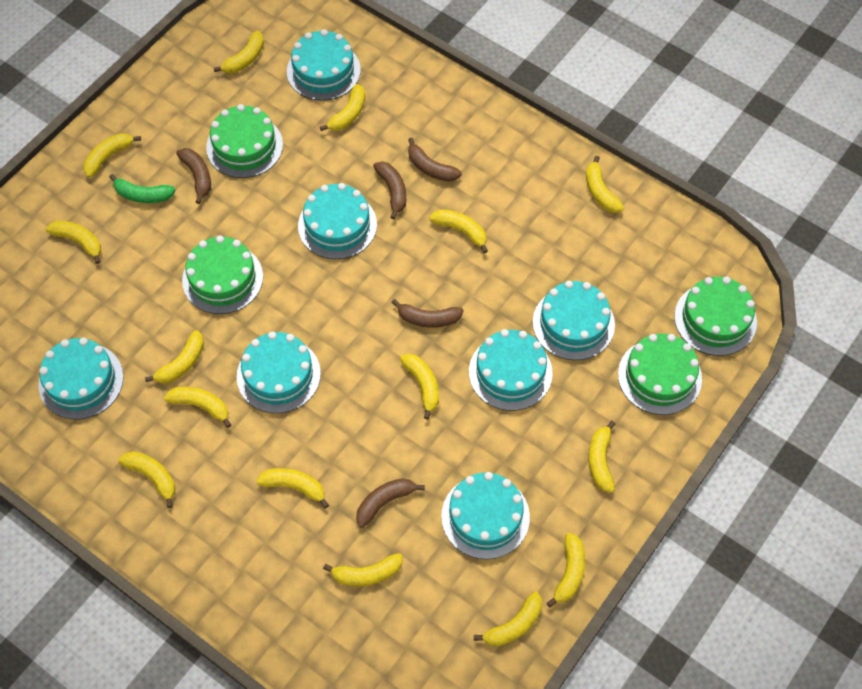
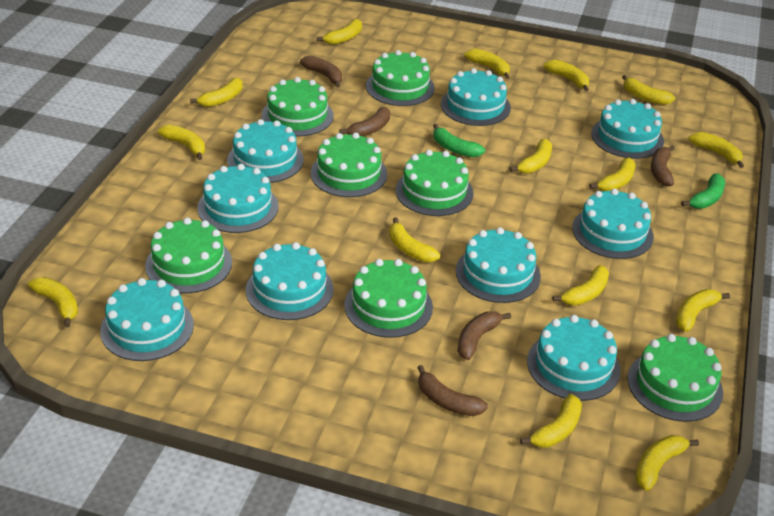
green banana: 1 -> 2
green cake: 4 -> 7
turquoise cake: 7 -> 9

